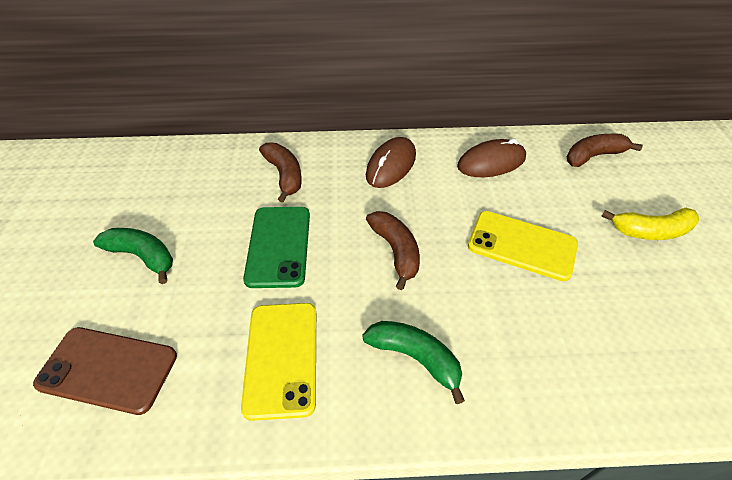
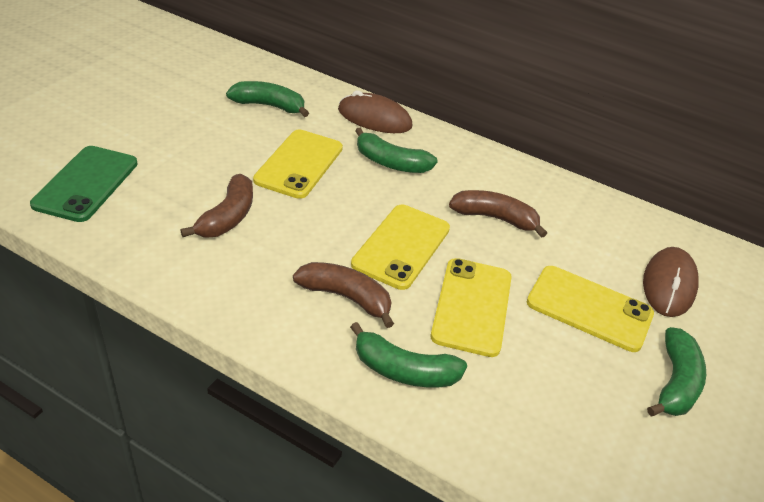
brown phone: 1 -> 0
green banana: 2 -> 4
yellow banana: 1 -> 0
yellow phone: 2 -> 4

